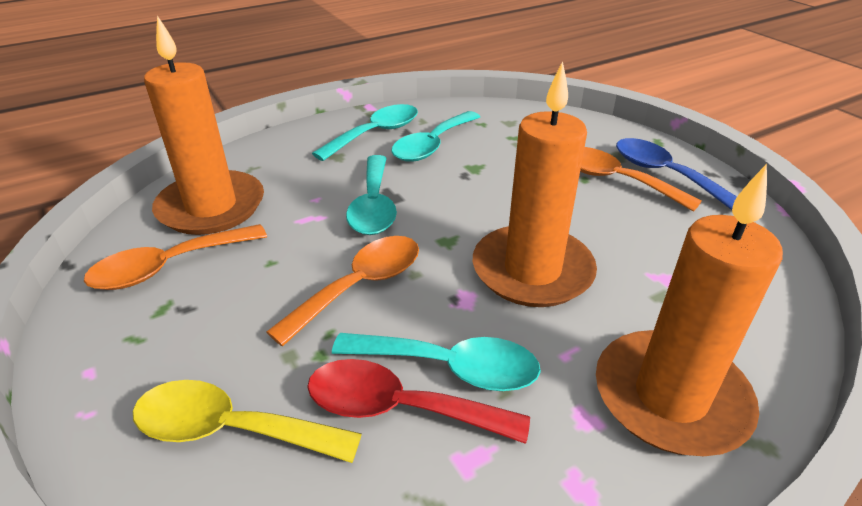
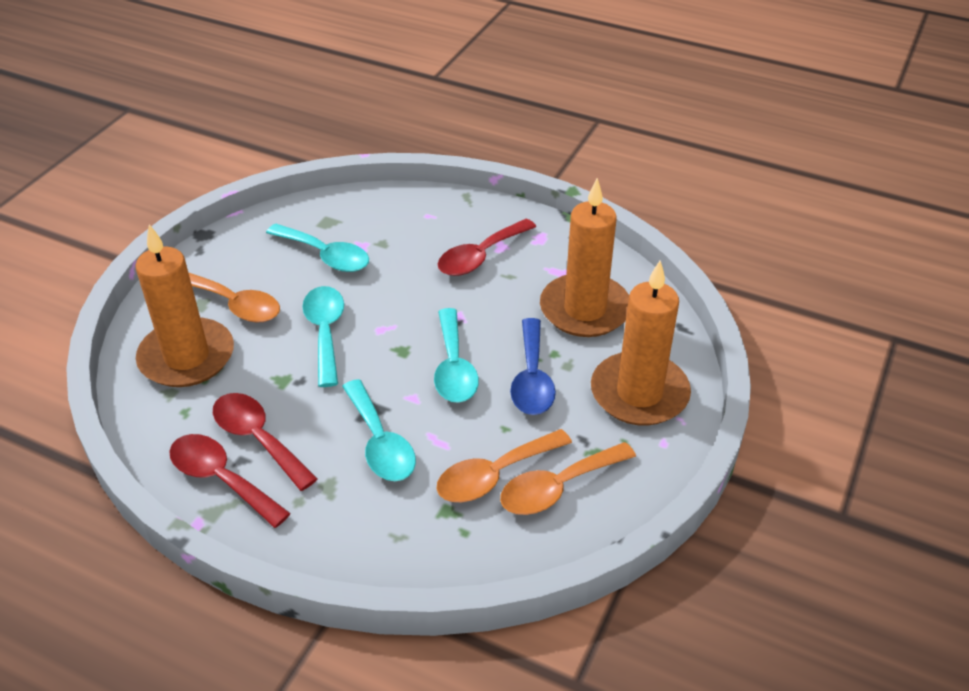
red spoon: 1 -> 3
yellow spoon: 1 -> 0

